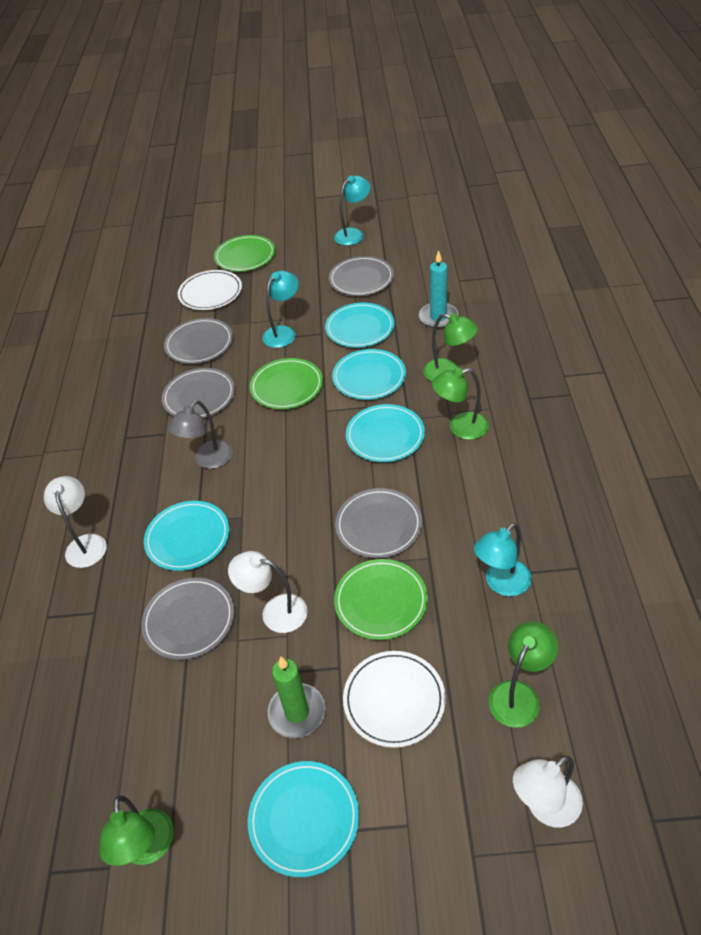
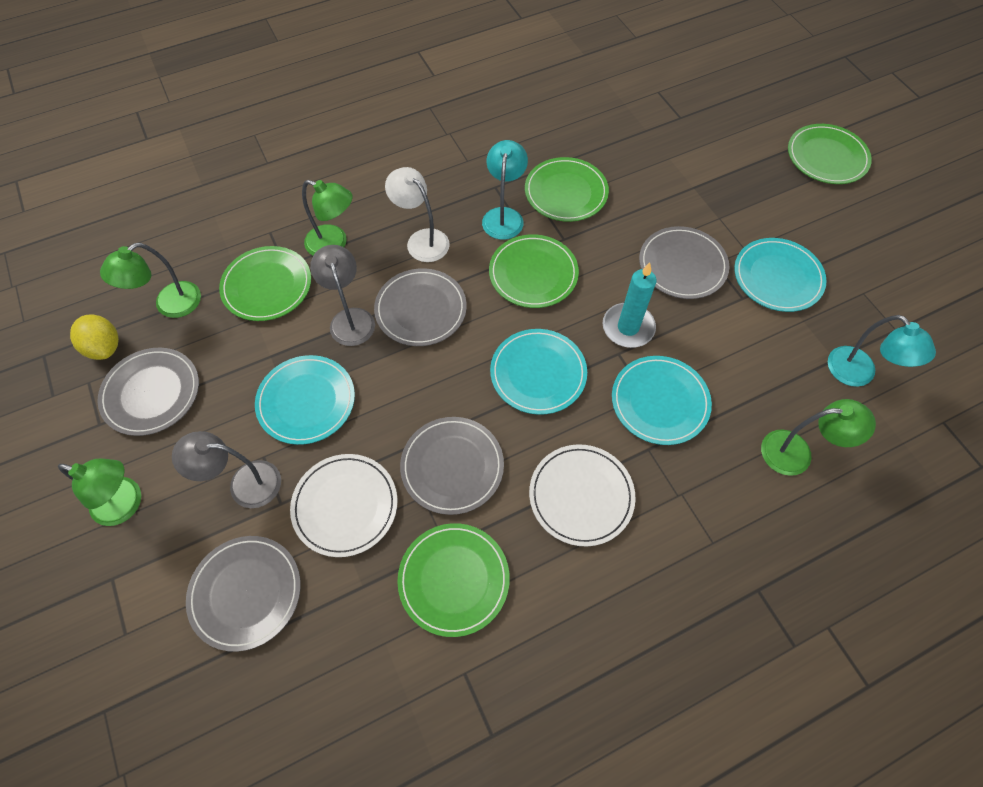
green candle: 1 -> 0
green plate: 3 -> 5
grey lamp: 1 -> 2
turquoise lamp: 3 -> 2
turquoise plate: 5 -> 4
white lamp: 3 -> 1
yellow lemon: 0 -> 1

